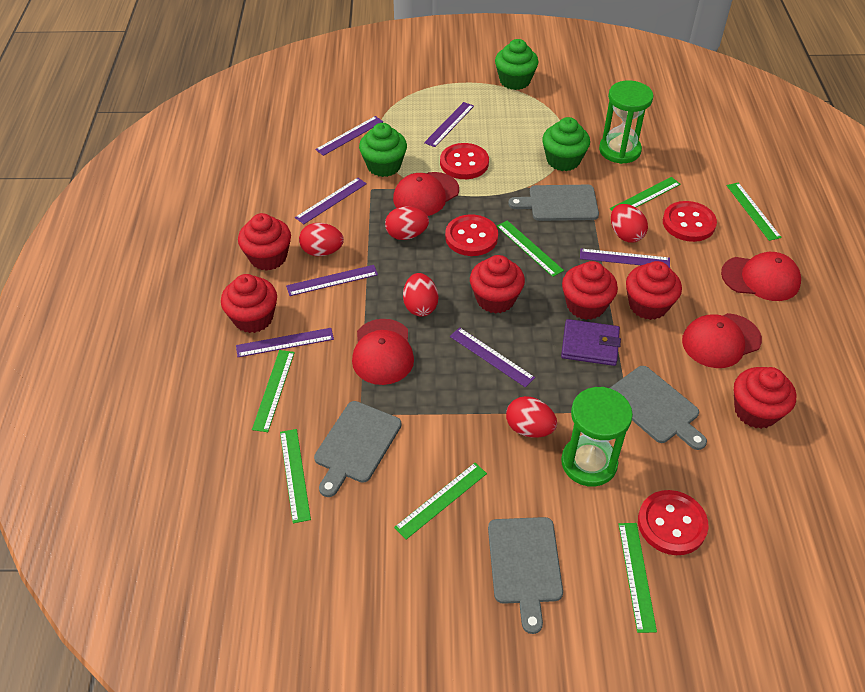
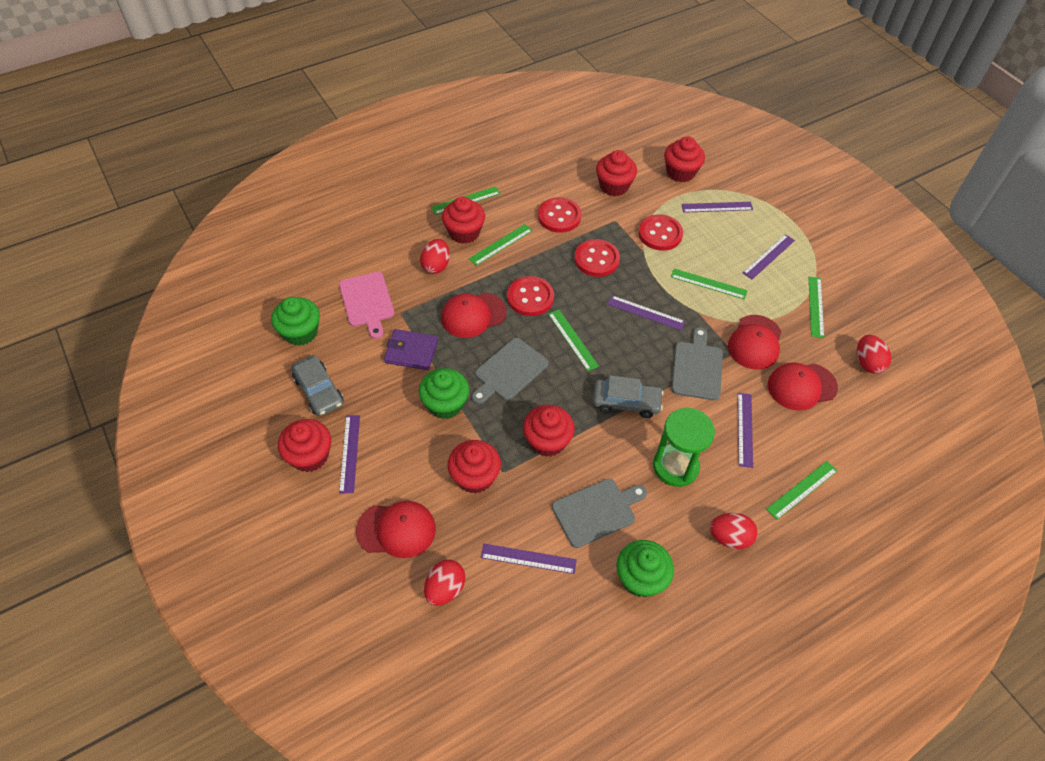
green hourglass: 2 -> 1
green ruler: 7 -> 6
grey car: 0 -> 2
grey cutting board: 4 -> 3
pink cutting board: 0 -> 1
purple ruler: 7 -> 6
red egg: 5 -> 4

